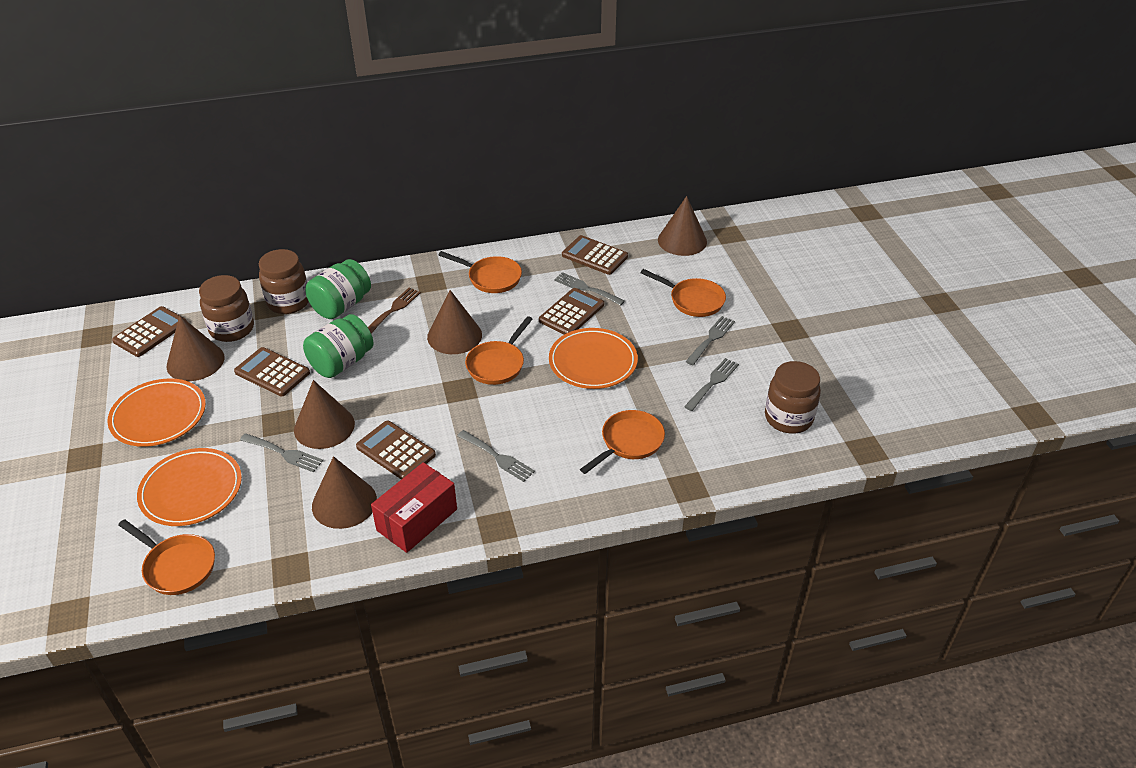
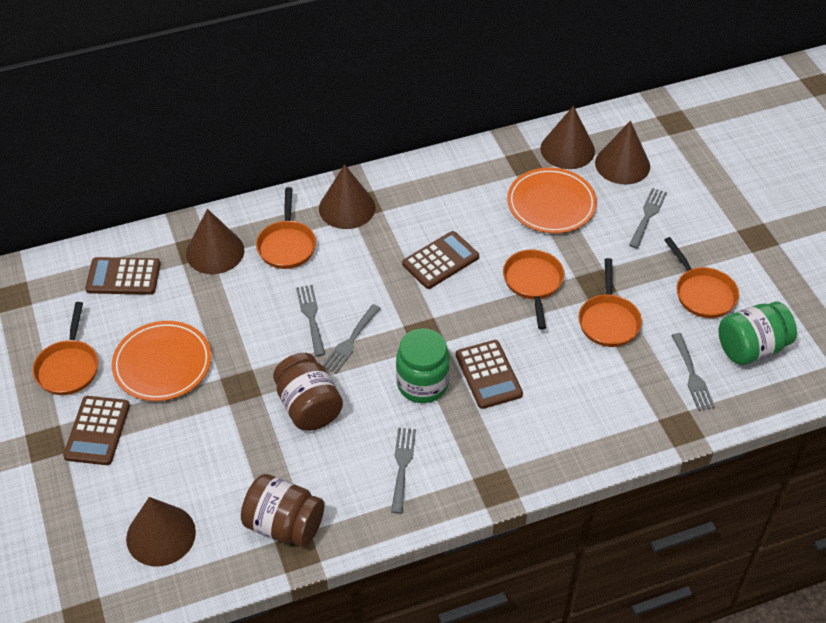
brown calculator: 5 -> 4
brown fork: 1 -> 0
brown jar: 3 -> 2
orange plate: 3 -> 2
red box: 1 -> 0

